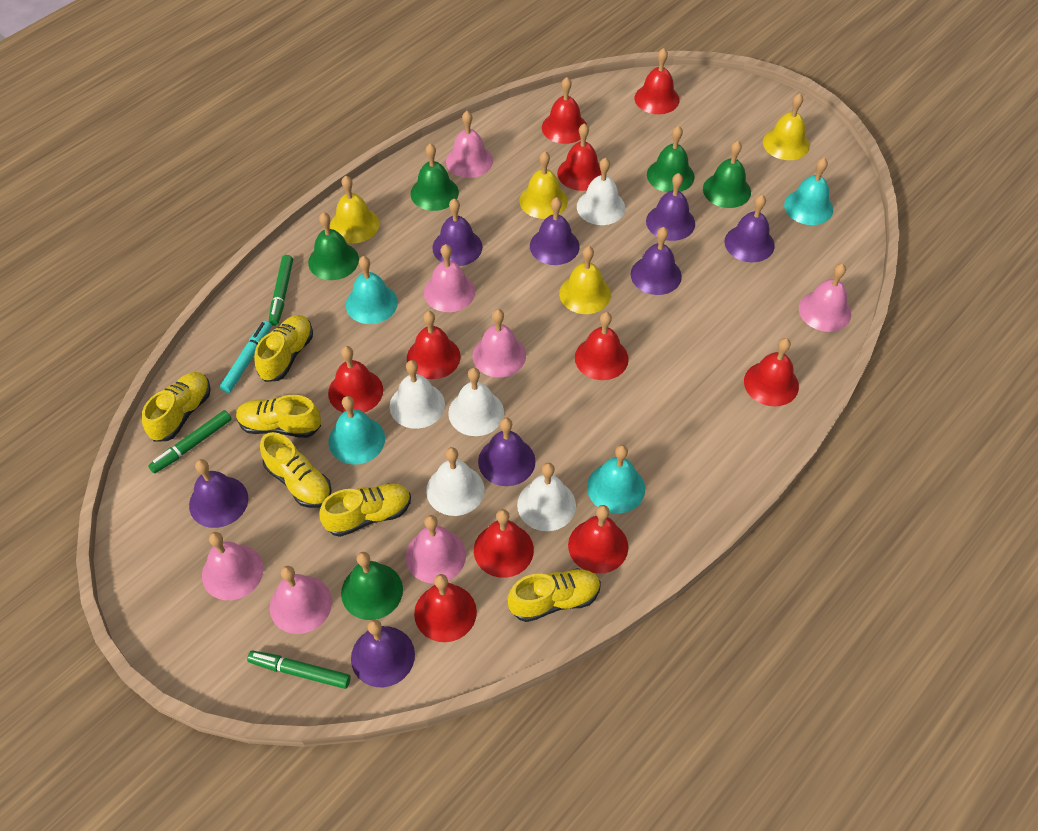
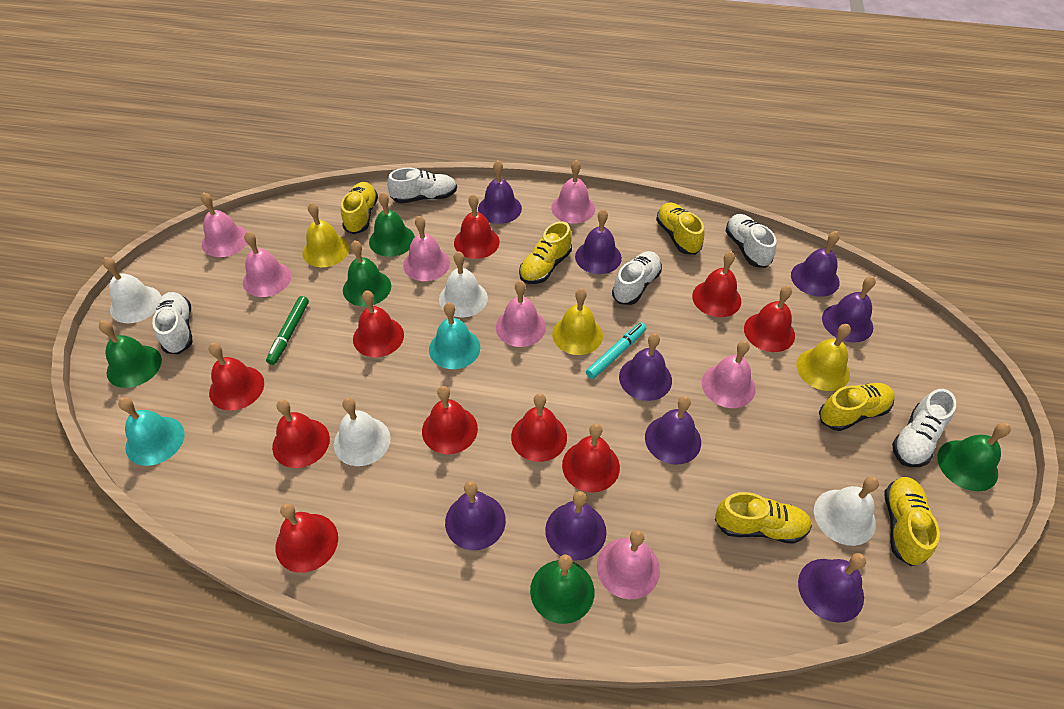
green marker: 3 -> 1
purple bell: 8 -> 9
turquoise bell: 4 -> 2
white bell: 5 -> 4
white shoe: 0 -> 5
yellow bell: 4 -> 3

